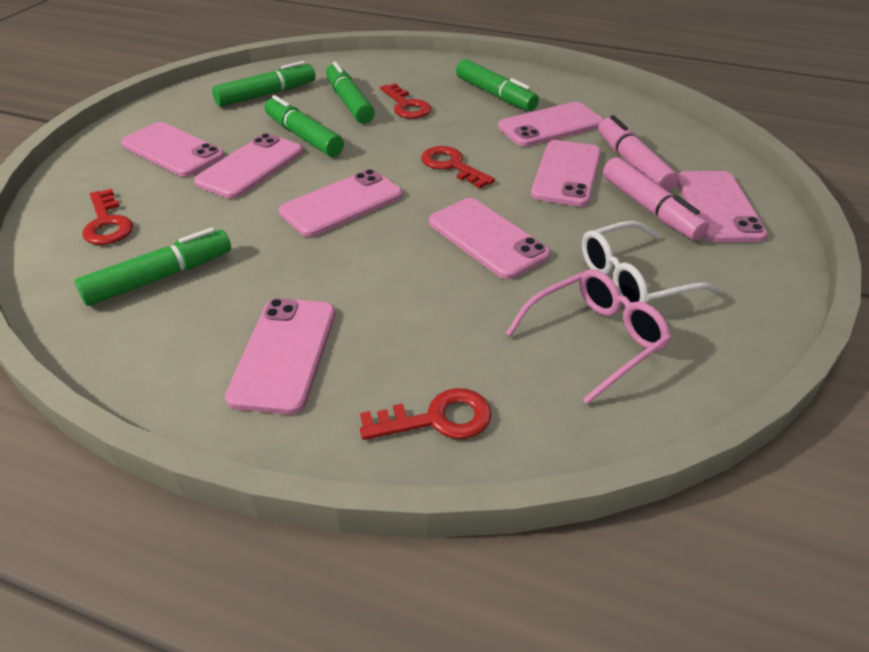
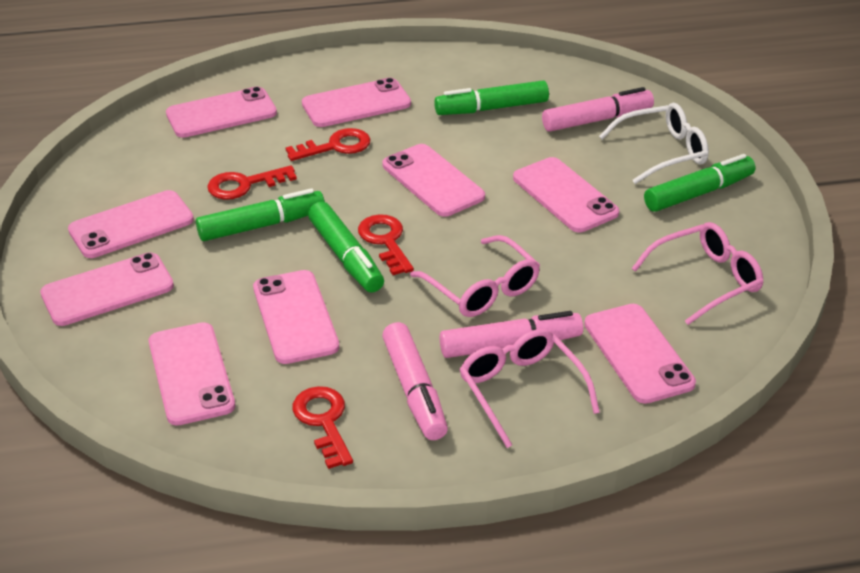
green marker: 5 -> 4
pink glasses: 1 -> 3
pink marker: 2 -> 3
pink phone: 8 -> 9

